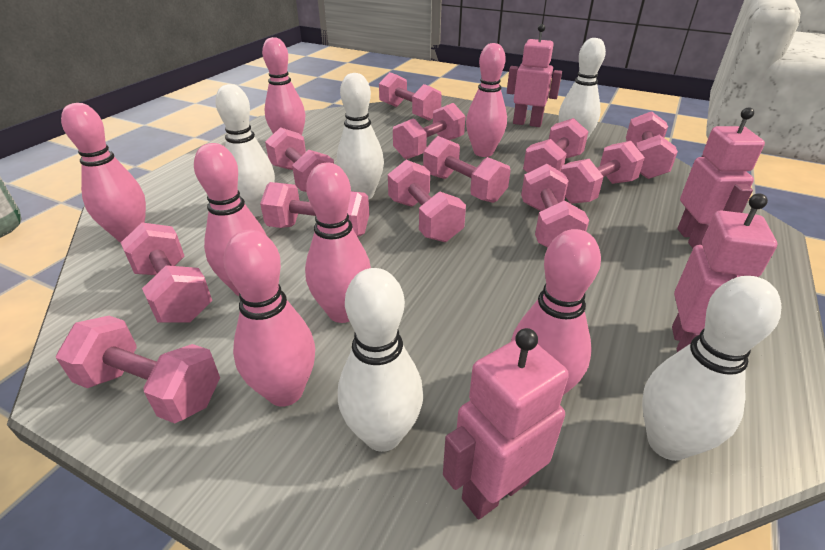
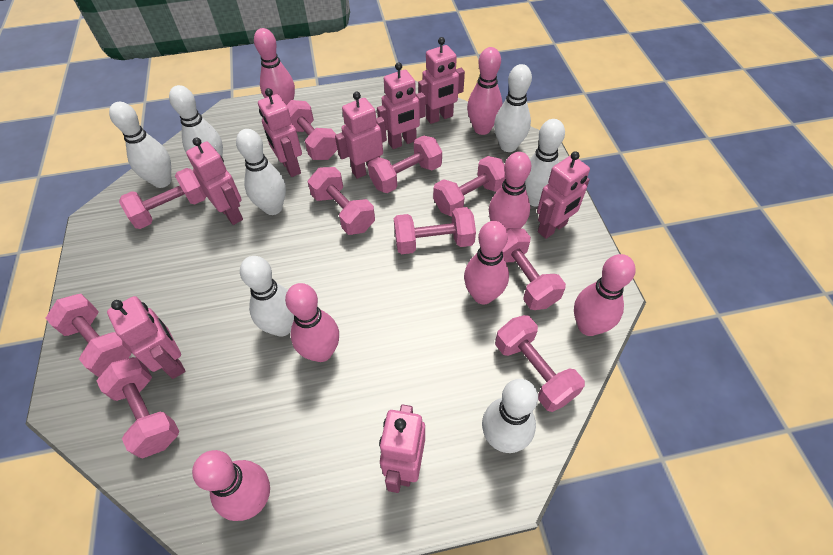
pink dumbbell: 12 -> 10
pink robot: 4 -> 8
white bowling pin: 5 -> 7

